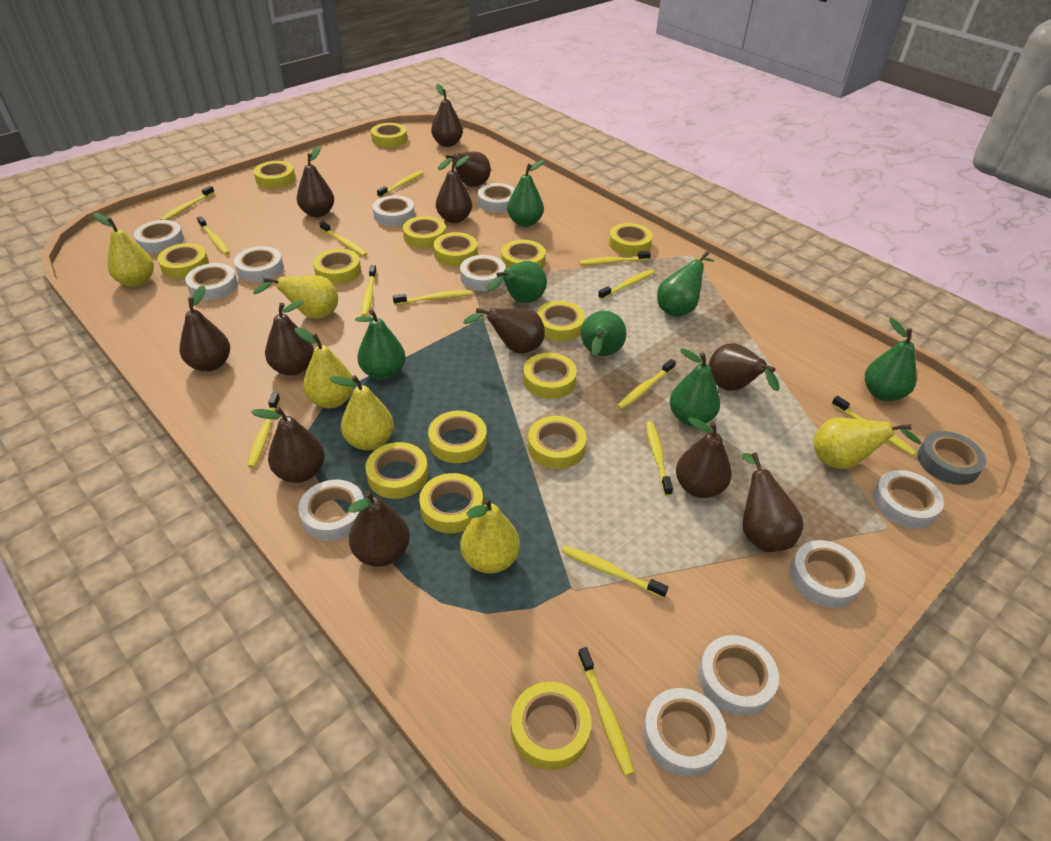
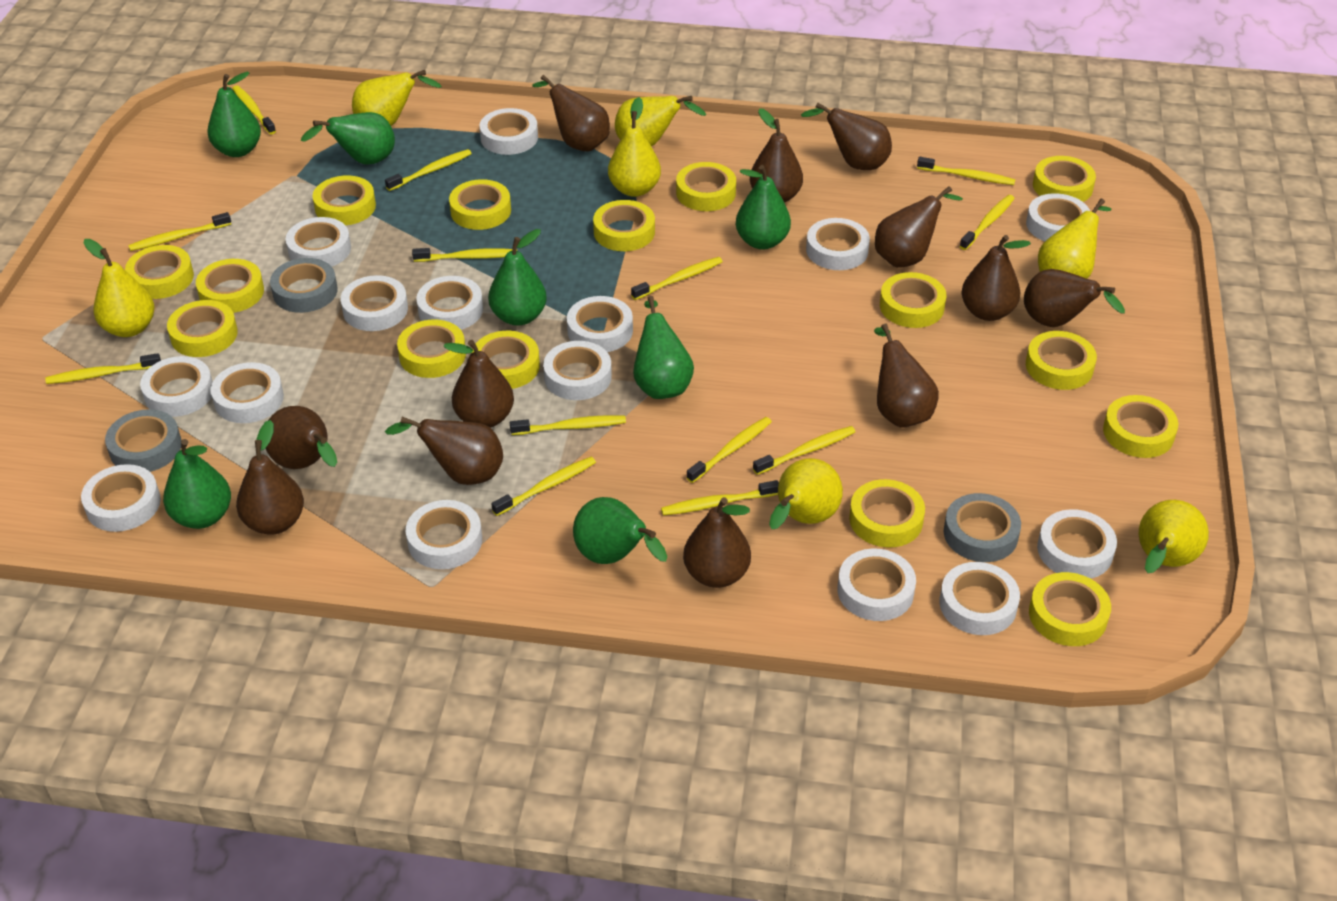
grey tape: 1 -> 3
white tape: 11 -> 15
yellow pear: 6 -> 7
yellow toothbrush: 14 -> 13

